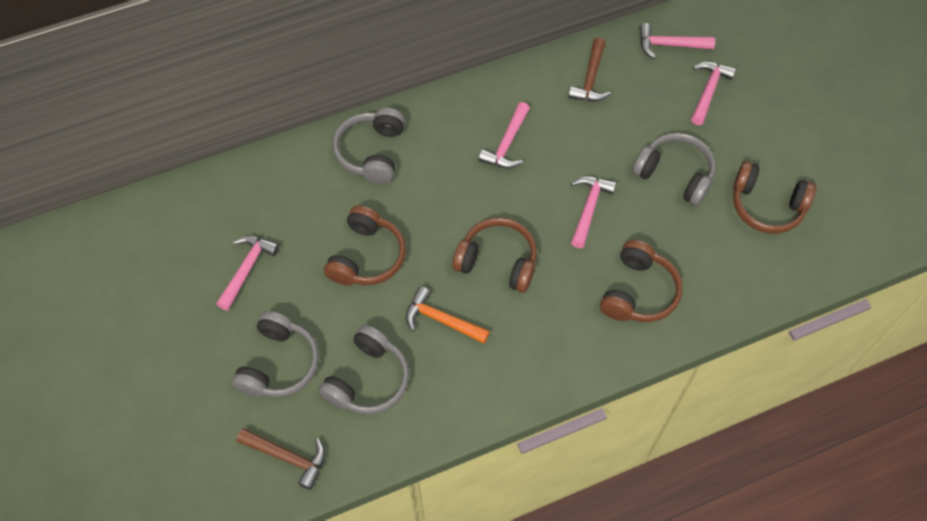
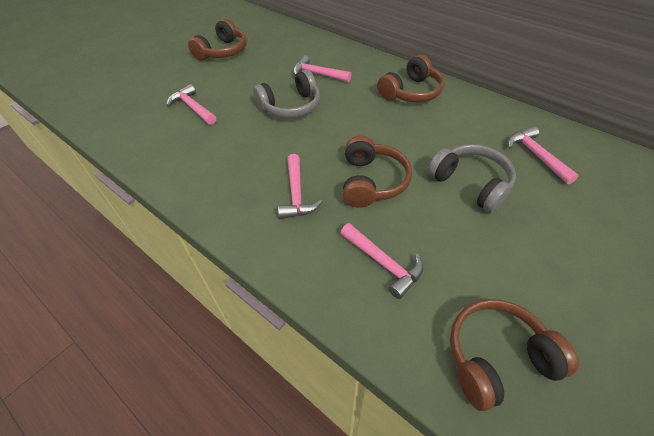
brown hammer: 2 -> 0
grey headphones: 4 -> 2
orange hammer: 1 -> 0

